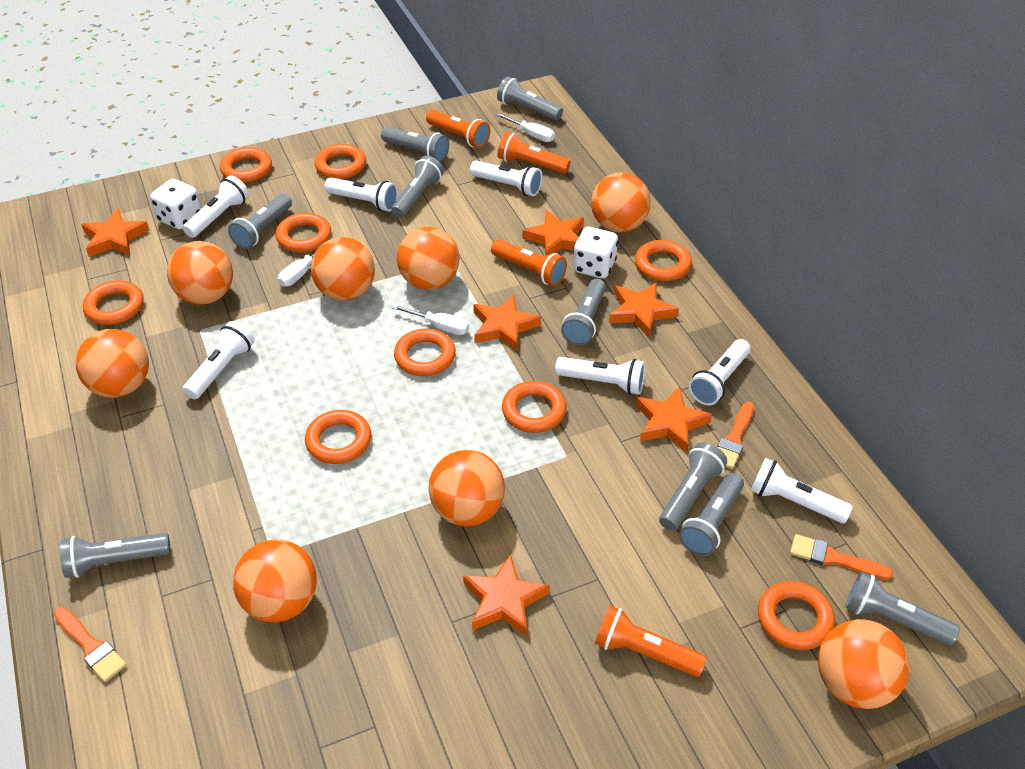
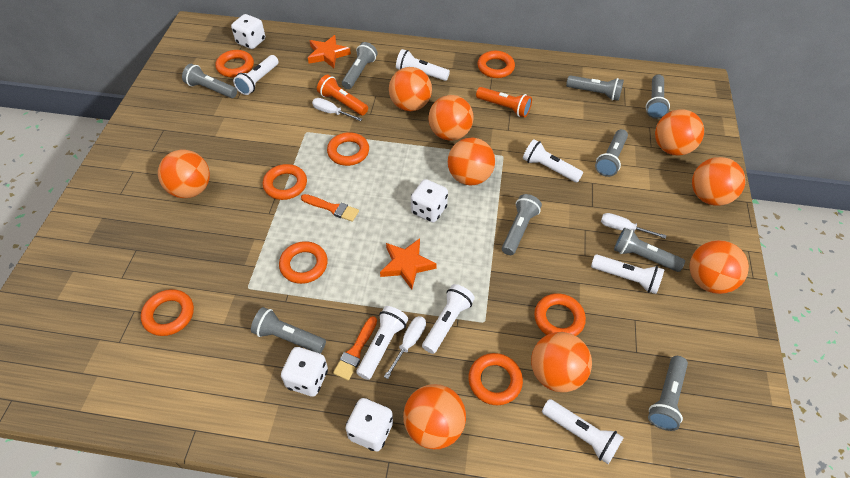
orange ball: 8 -> 9
orange brush: 3 -> 2
orange flashlight: 4 -> 2
orange ring: 9 -> 8
orange star: 6 -> 2
white dice: 2 -> 4

